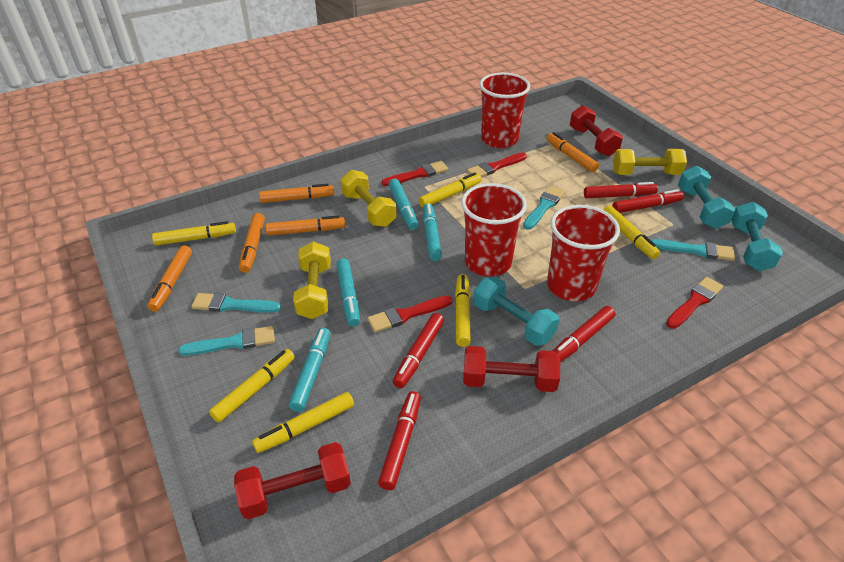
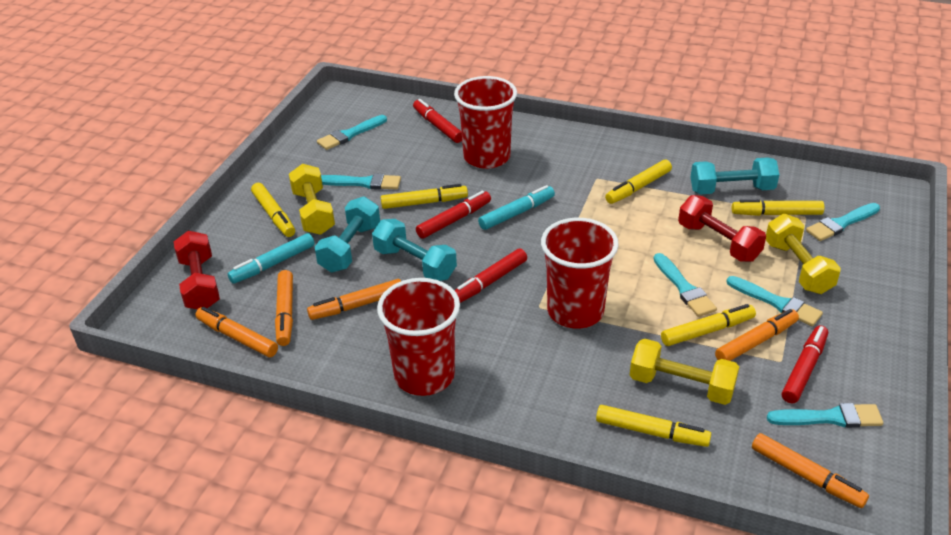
red brush: 4 -> 0
red dumbbell: 3 -> 2
red marker: 5 -> 4
turquoise brush: 4 -> 6
turquoise marker: 4 -> 2

